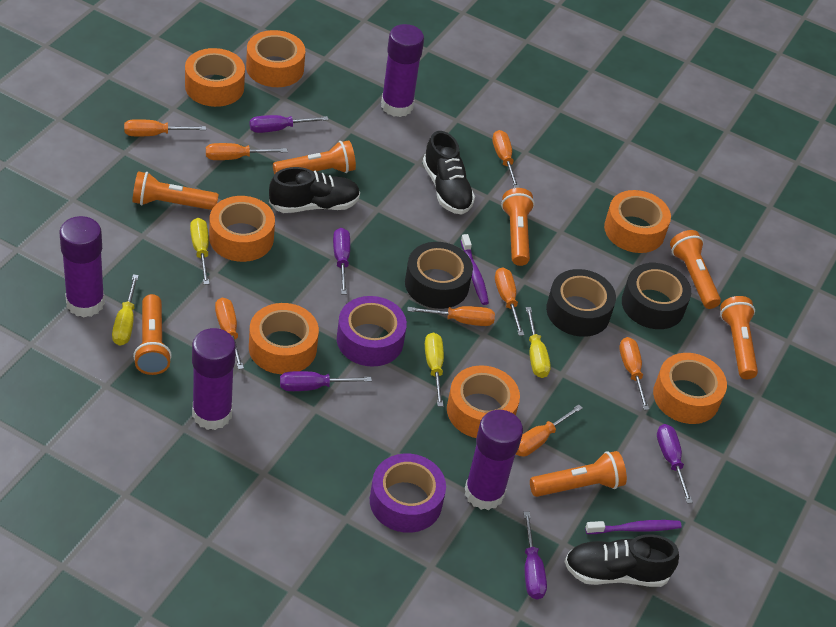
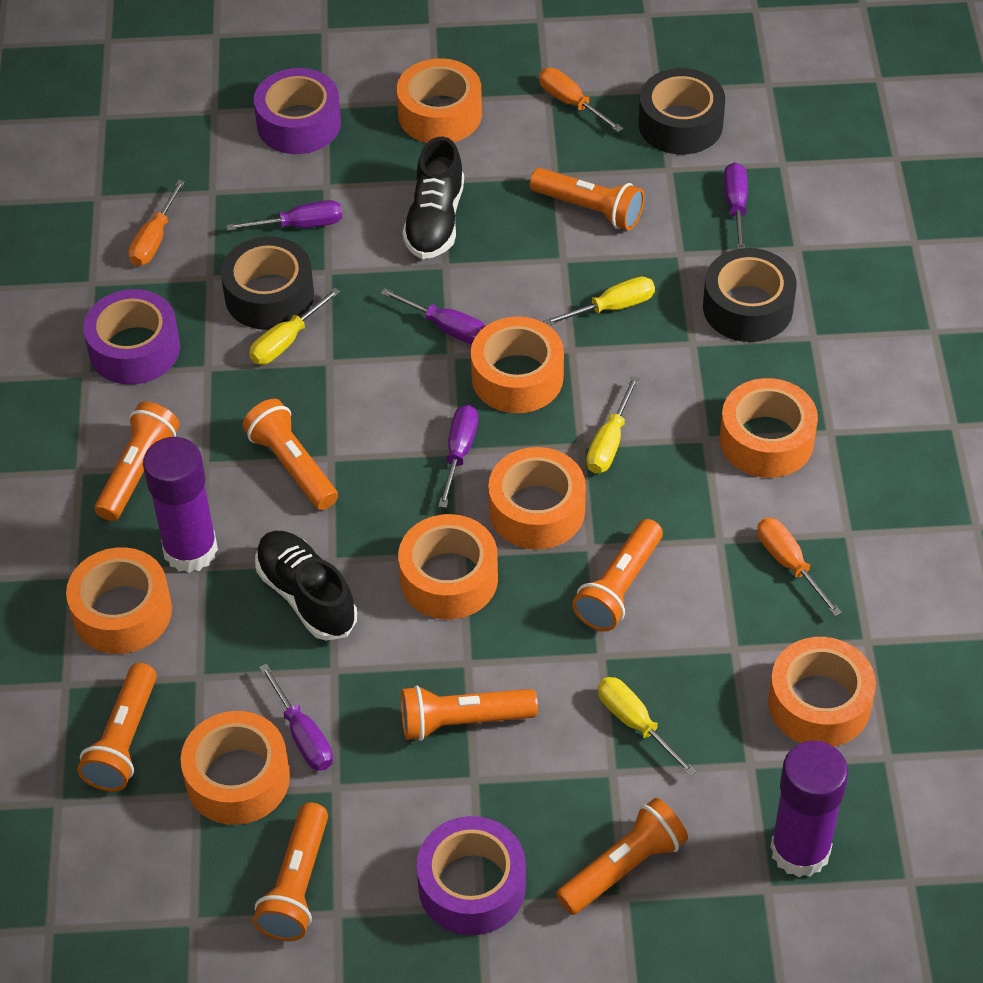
black shoe: 3 -> 2
orange flashlight: 7 -> 8
orange screwdriver: 8 -> 3
orange tape: 7 -> 8
purple glue stick: 4 -> 2
purple tape: 2 -> 3
purple toothbrush: 2 -> 0

